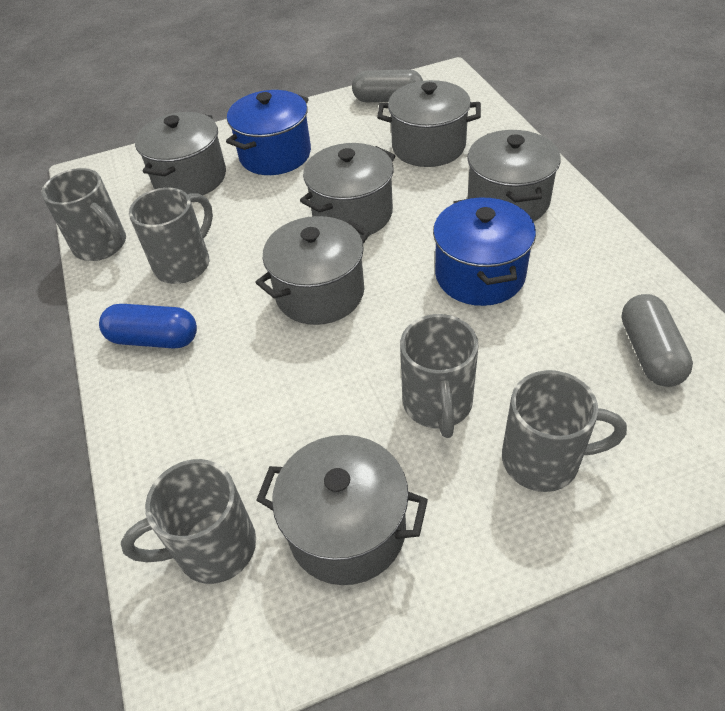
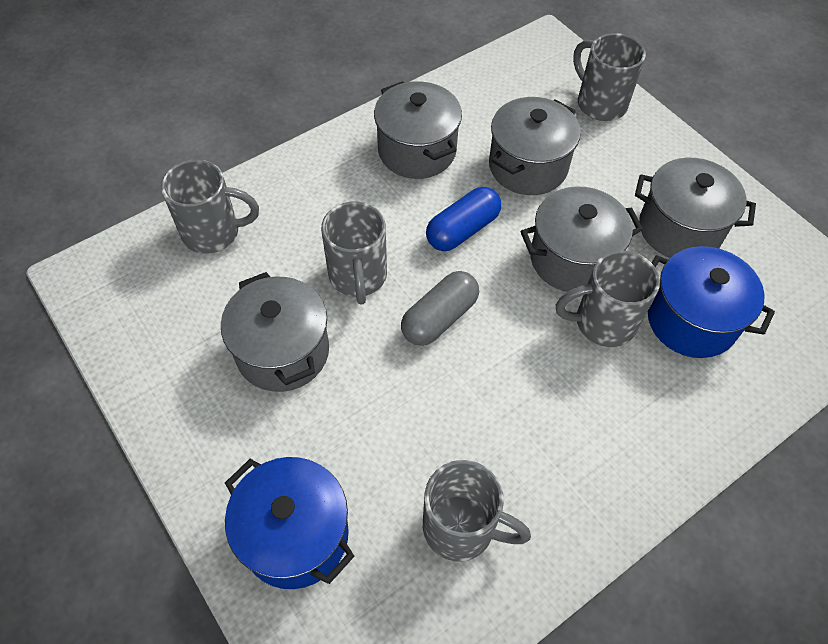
grey capsule: 2 -> 1
grey pot: 6 -> 5

